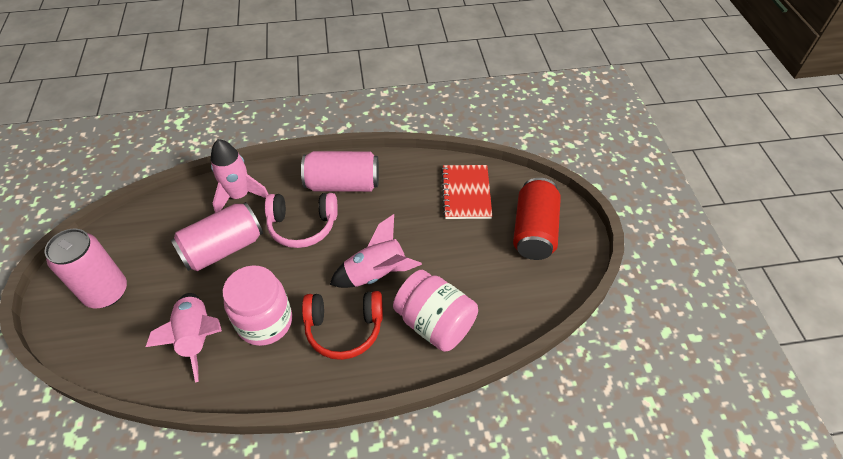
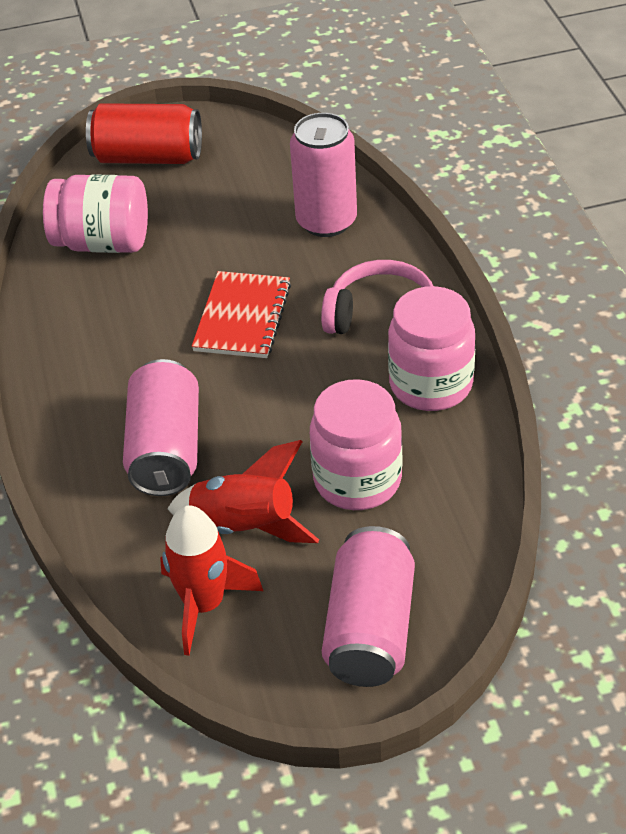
pink jar: 2 -> 3
pink rocket: 3 -> 0
red headphones: 1 -> 0
red rocket: 0 -> 2

